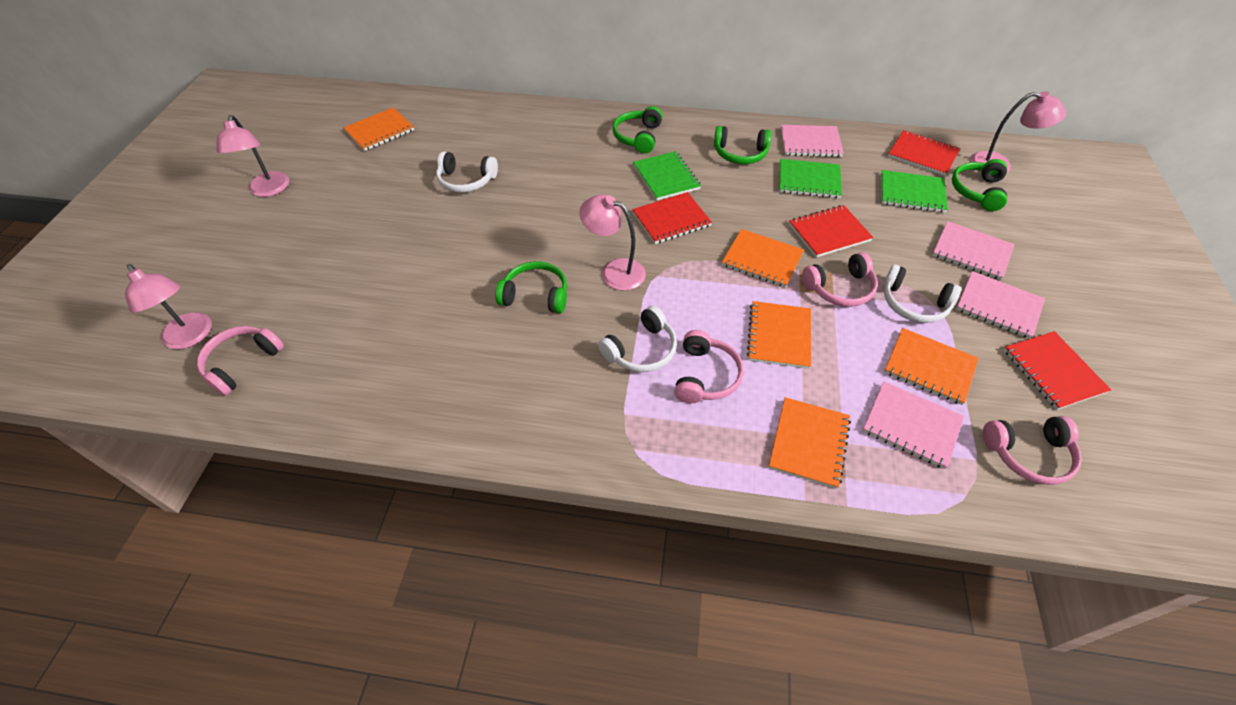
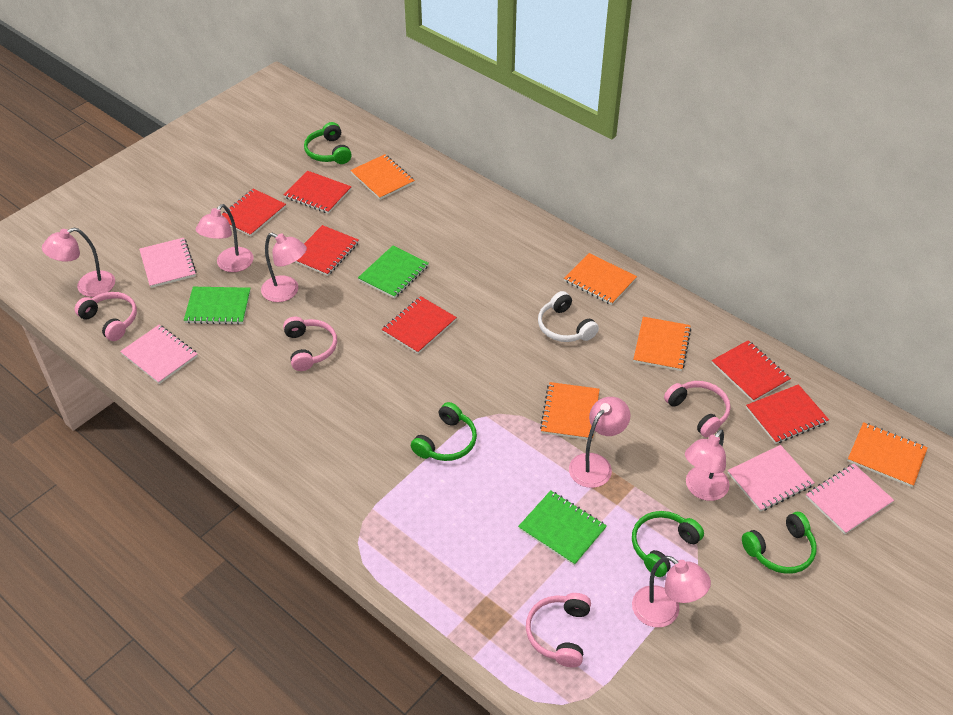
pink lamp: 4 -> 6
red notebook: 4 -> 6
white headphones: 3 -> 1

